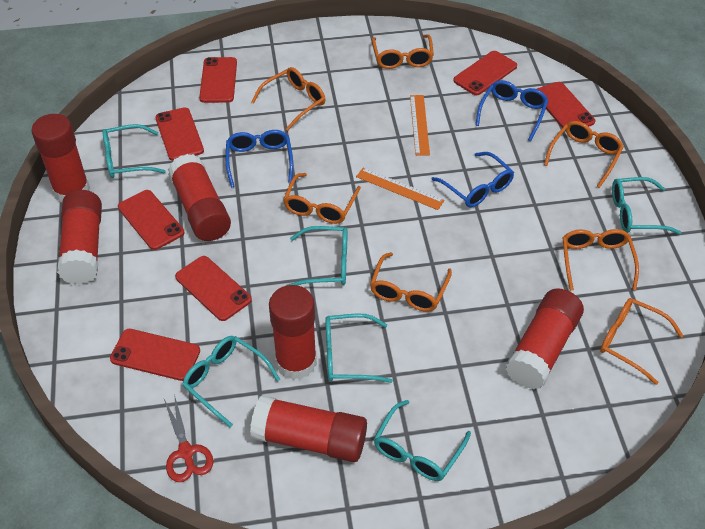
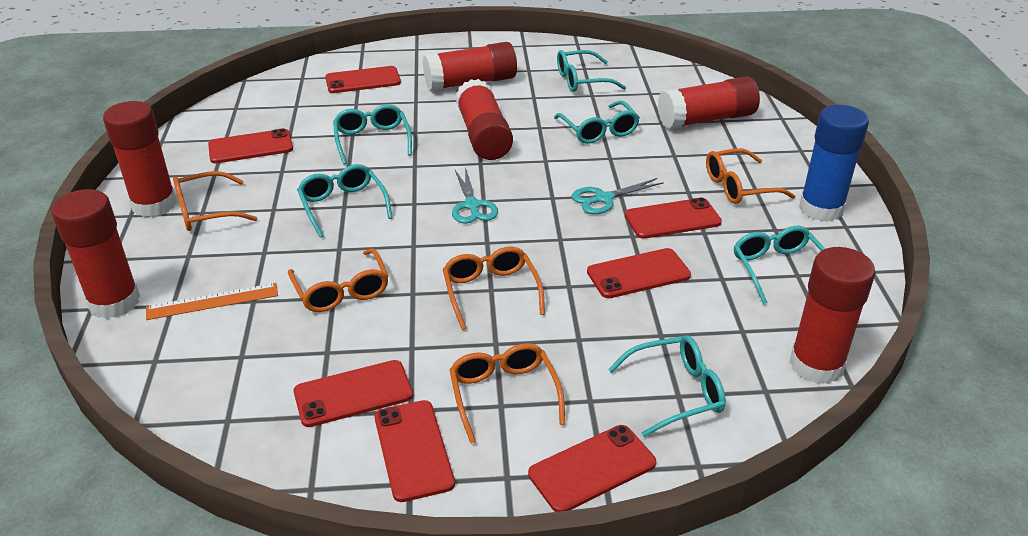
blue glasses: 3 -> 0
blue glue stick: 0 -> 1
orange glasses: 7 -> 5
orange ruler: 2 -> 1
red scissors: 1 -> 0
turquoise scissors: 0 -> 2

